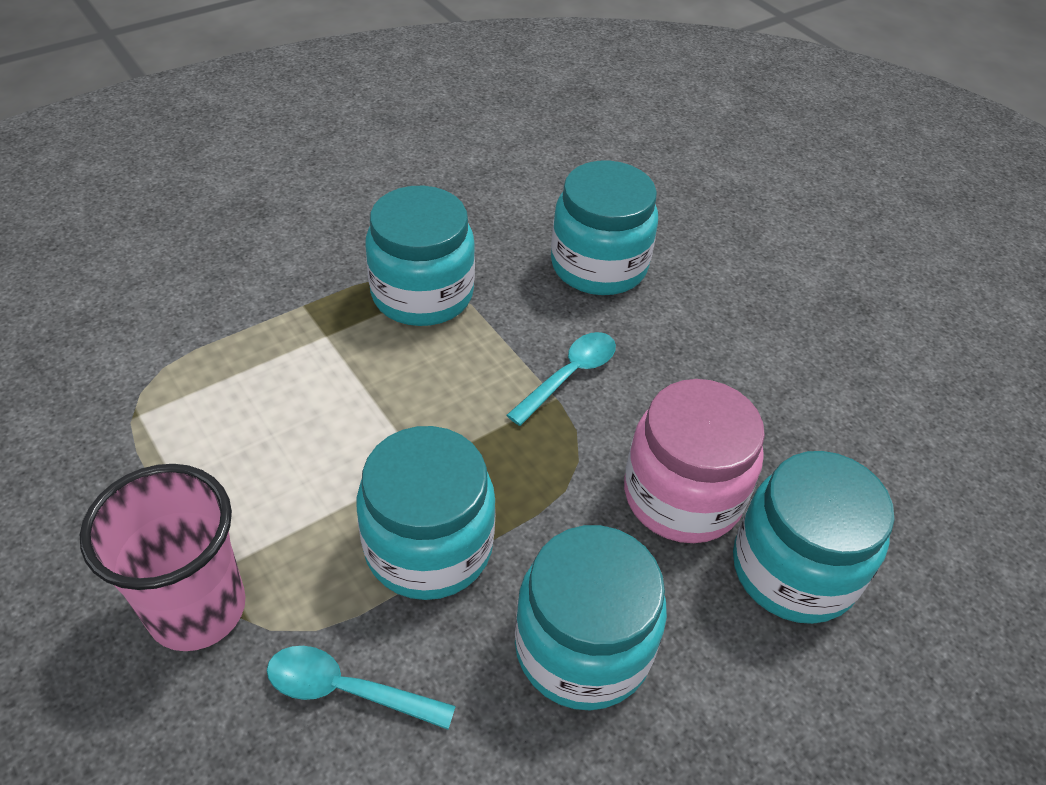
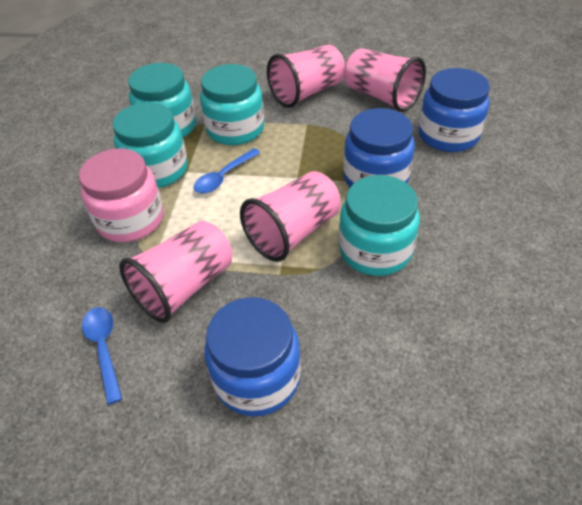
blue jar: 0 -> 3
blue spoon: 0 -> 2
pink cup: 1 -> 4
turquoise jar: 5 -> 4
turquoise spoon: 2 -> 0

